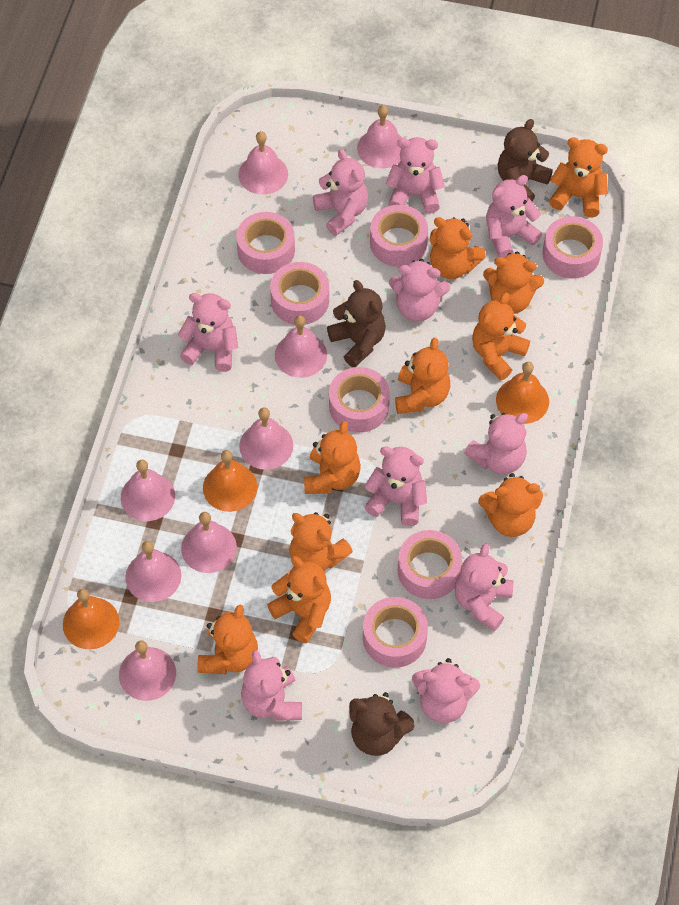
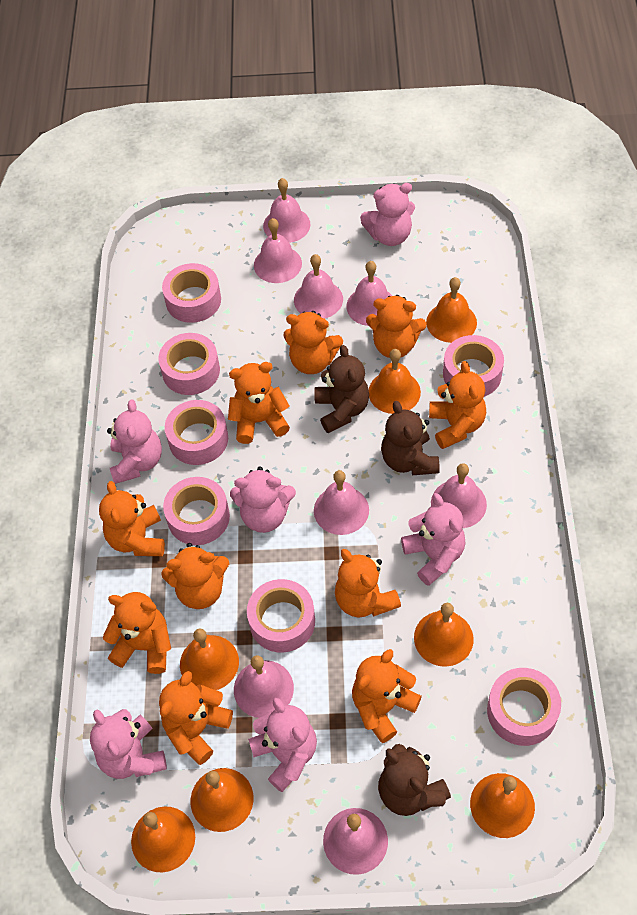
orange bell: 3 -> 7
pink teddy bear: 10 -> 6

